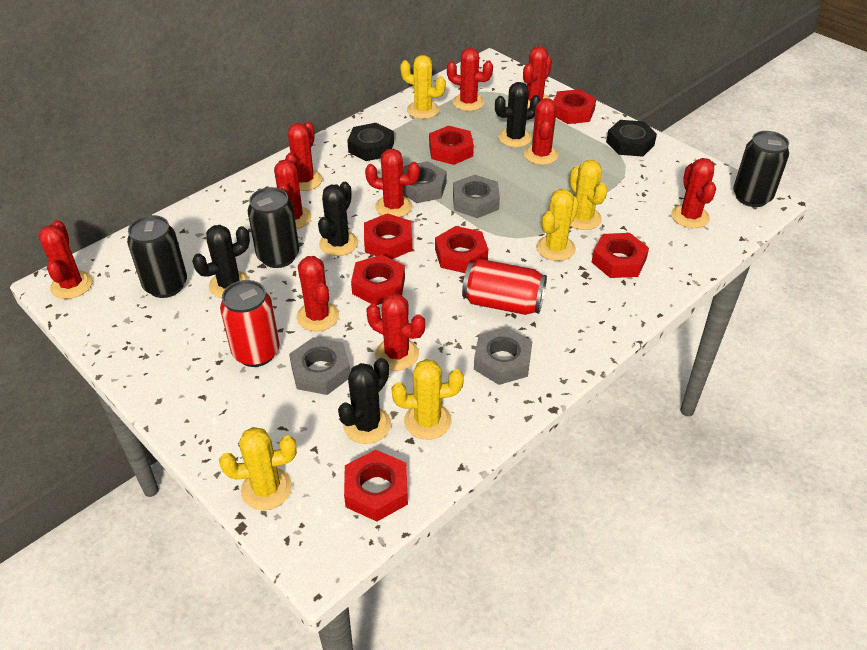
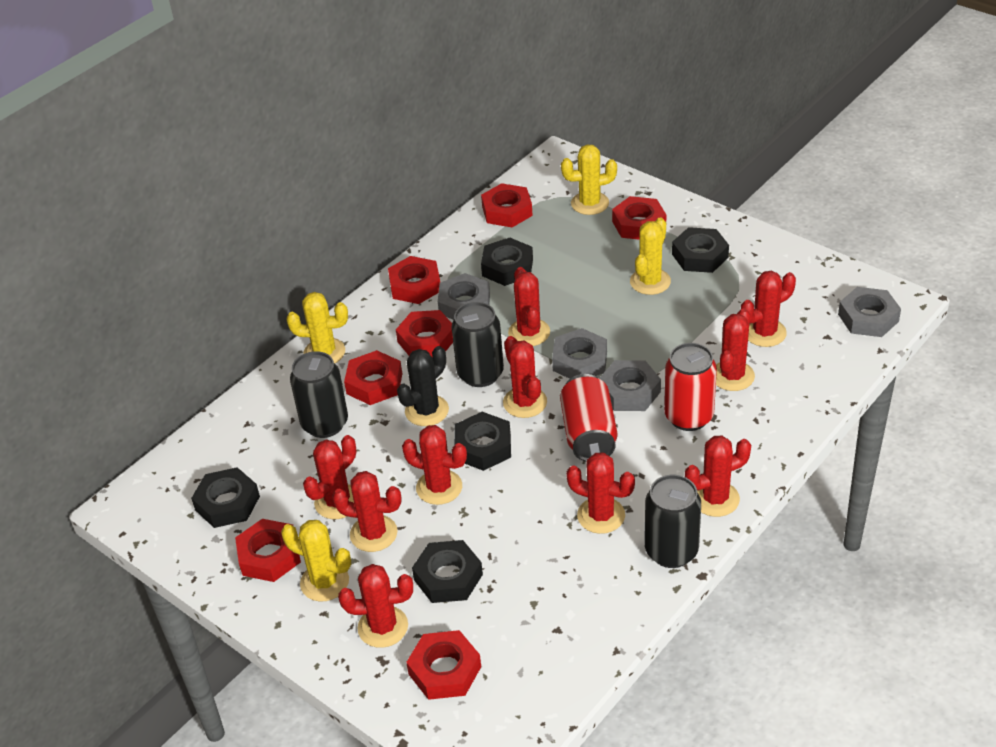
black cactus: 4 -> 1
black nut: 2 -> 5
yellow cactus: 5 -> 4

